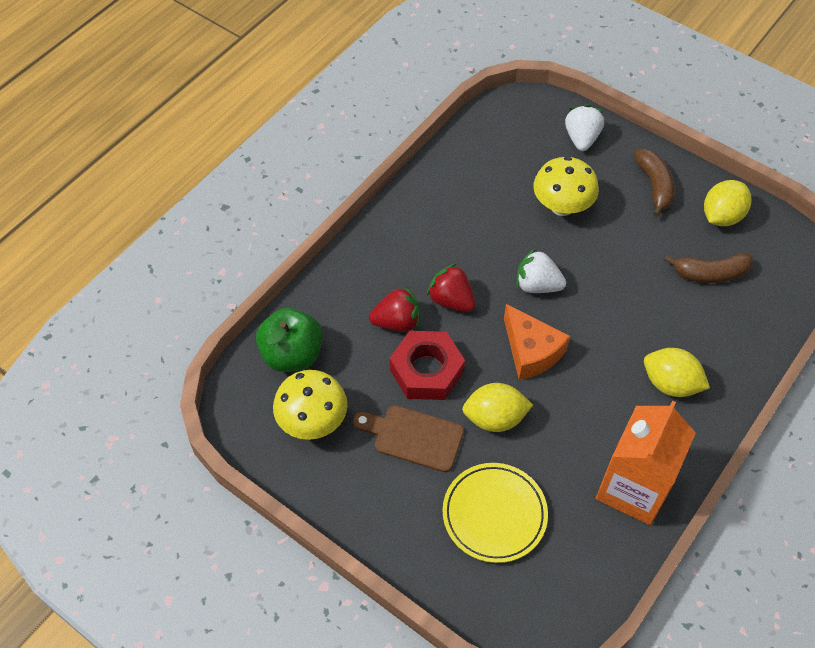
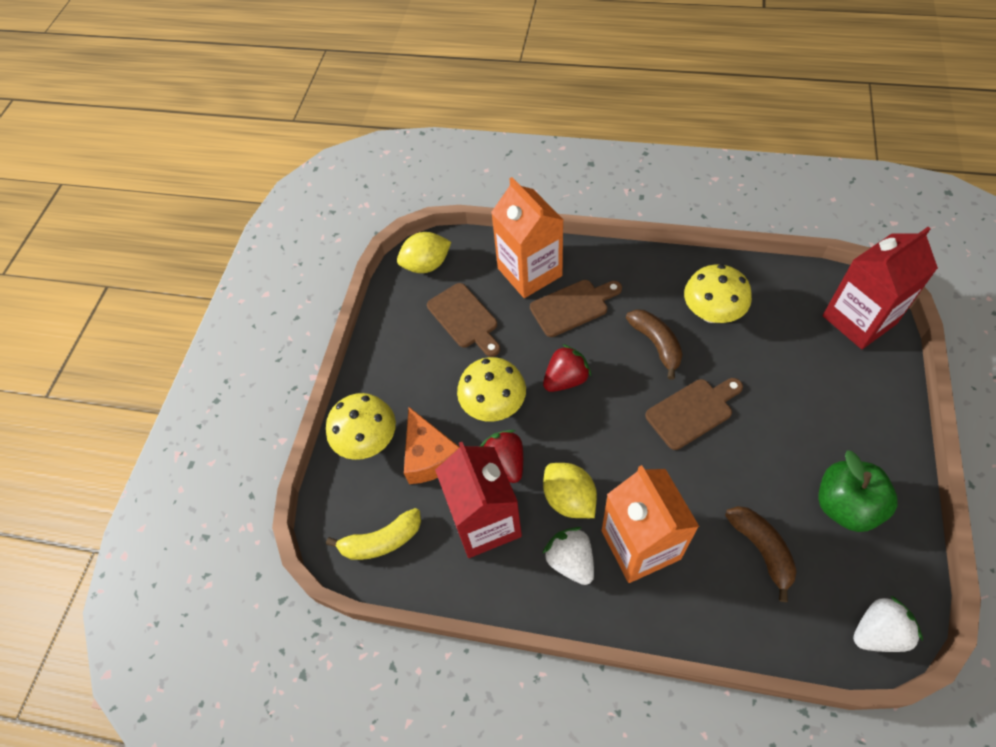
brown cutting board: 1 -> 3
orange carton: 1 -> 2
red carton: 0 -> 2
red nut: 1 -> 0
yellow banana: 0 -> 1
yellow lemon: 3 -> 2
yellow mushroom: 2 -> 3
yellow plate: 1 -> 0

